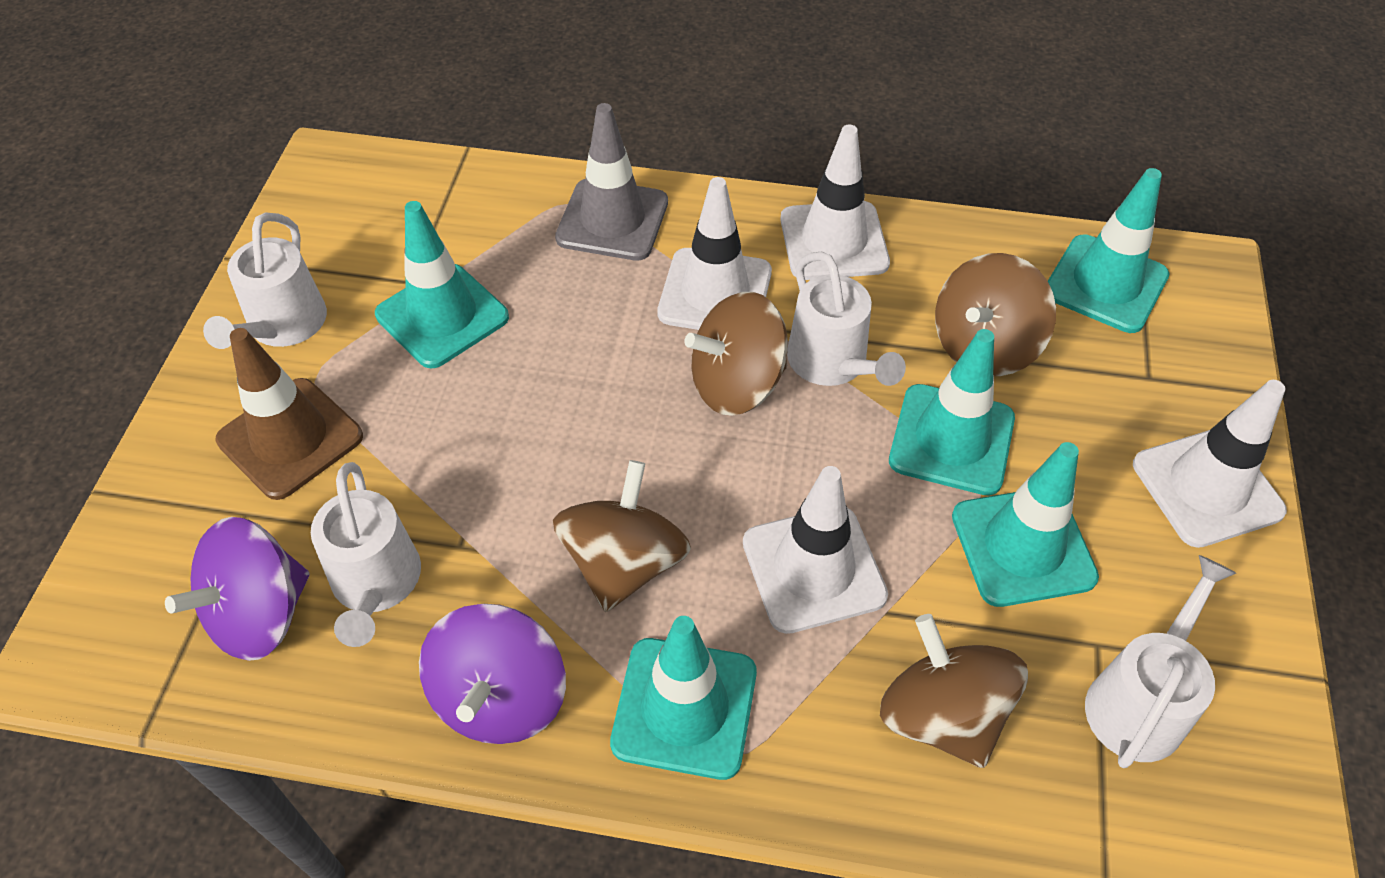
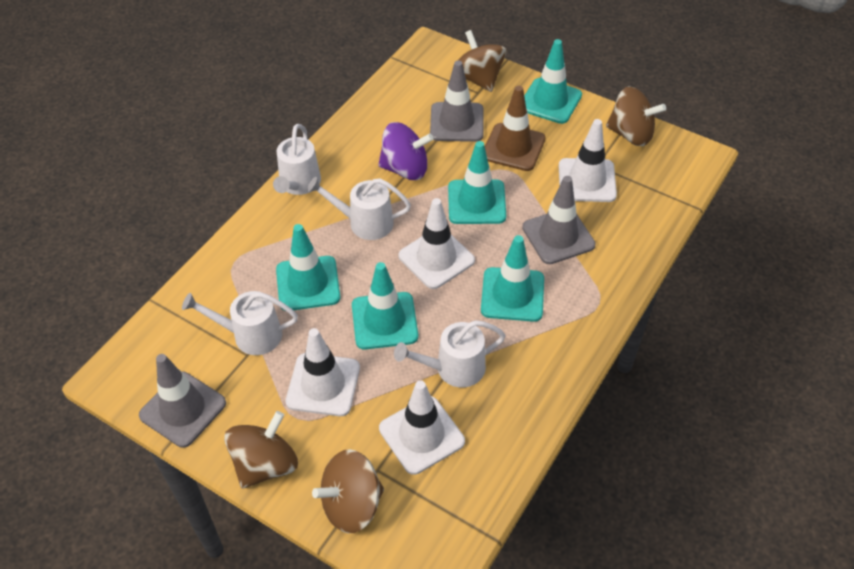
grey traffic cone: 1 -> 3
purple spinning top: 2 -> 1

